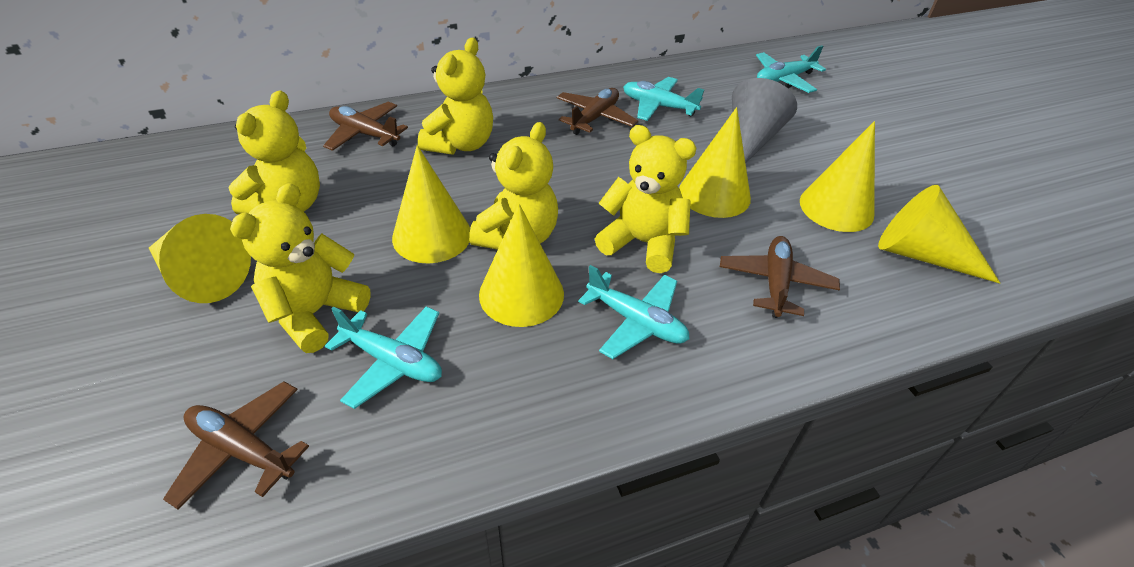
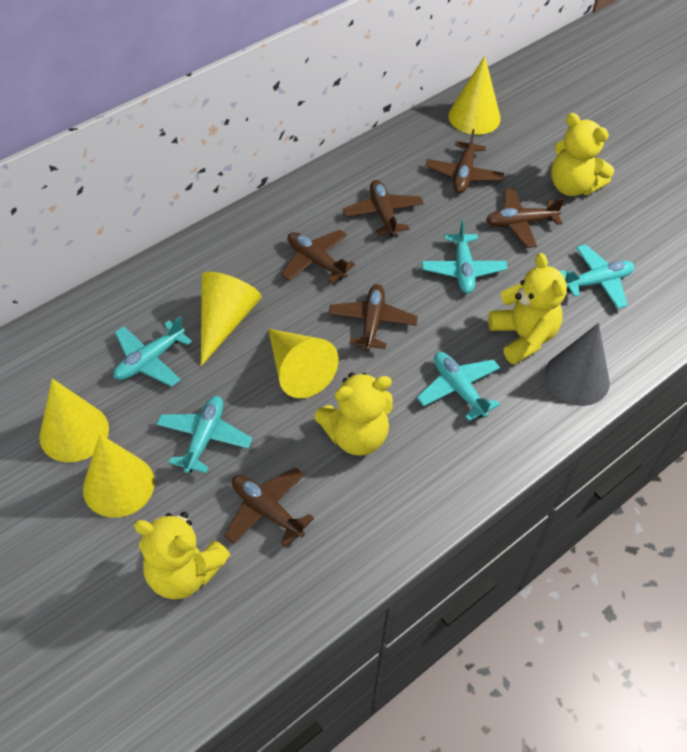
brown plane: 4 -> 6
turquoise plane: 4 -> 5
yellow cone: 6 -> 5
yellow teddy bear: 5 -> 4

